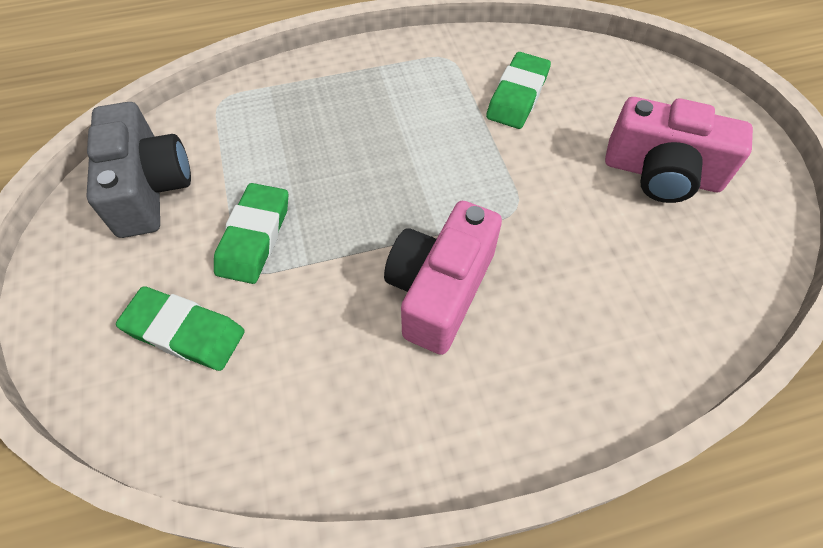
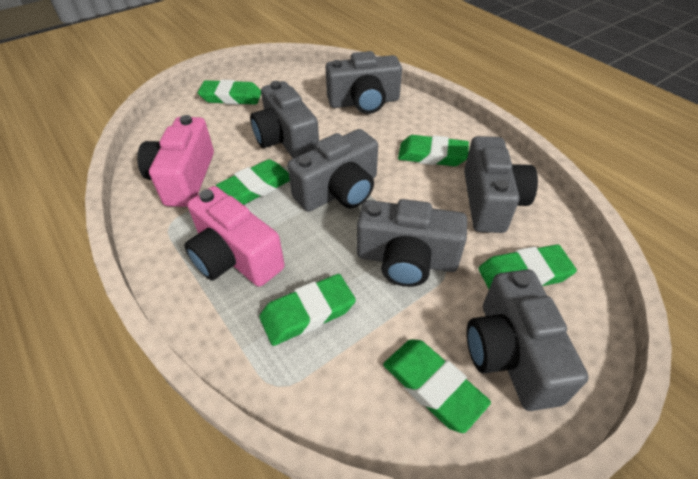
green eraser: 3 -> 6
grey camera: 1 -> 6

